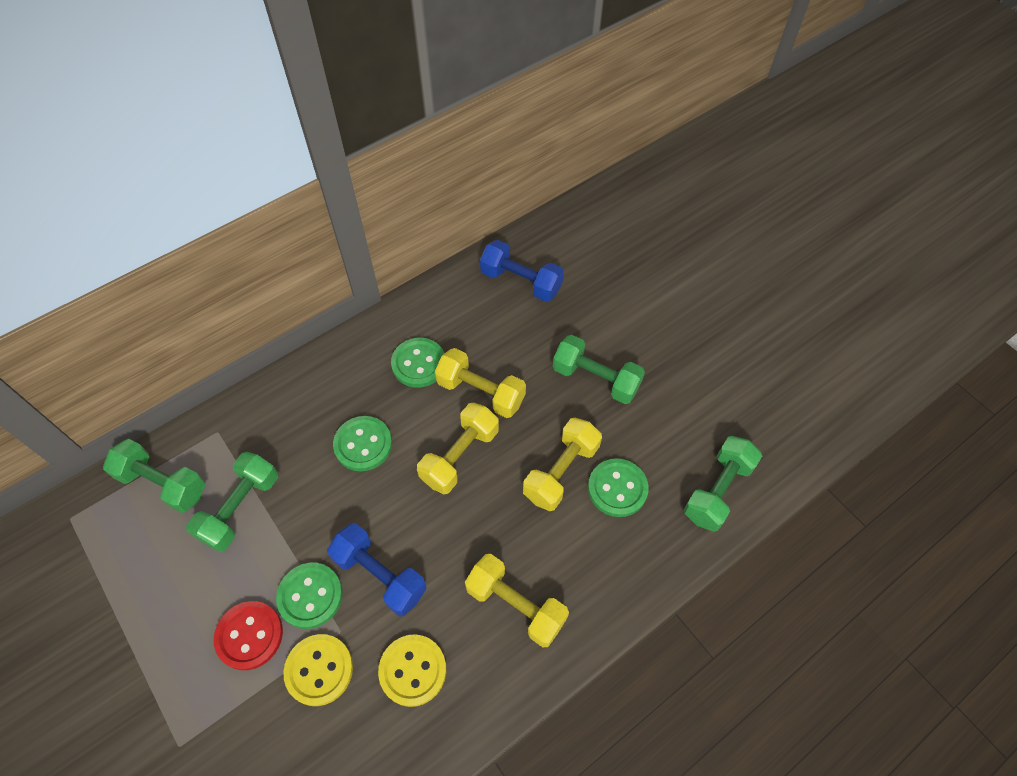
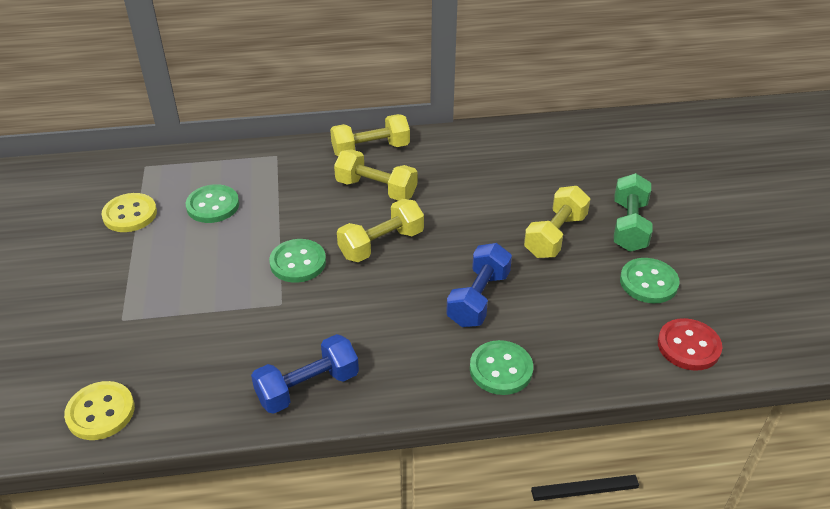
green dumbbell: 4 -> 1

